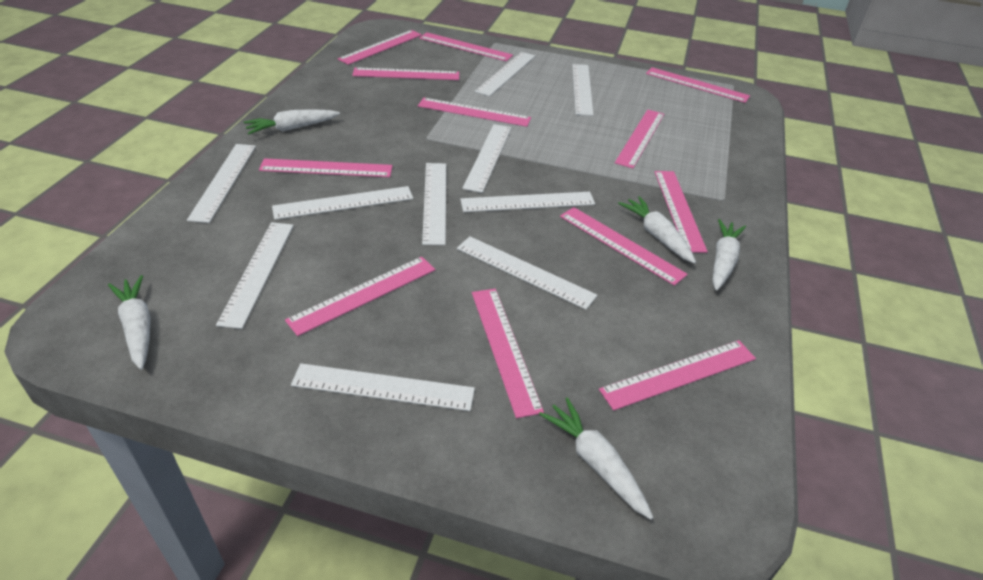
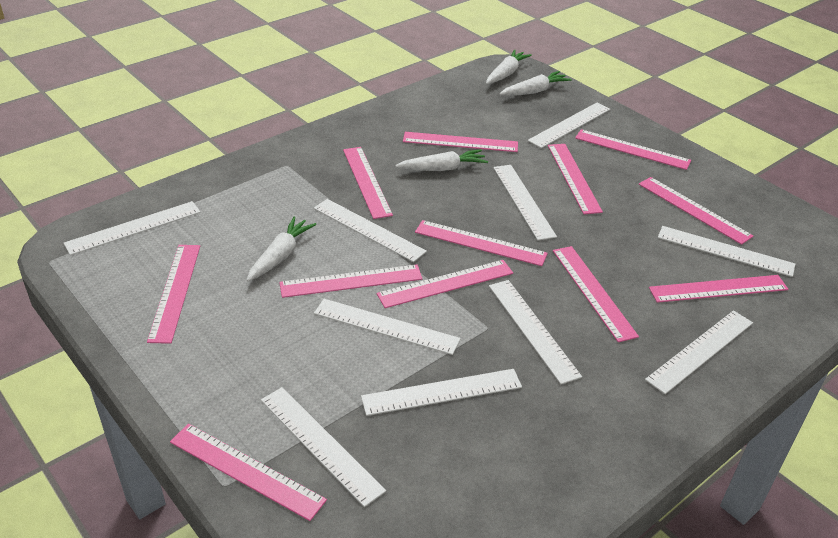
white carrot: 5 -> 4

